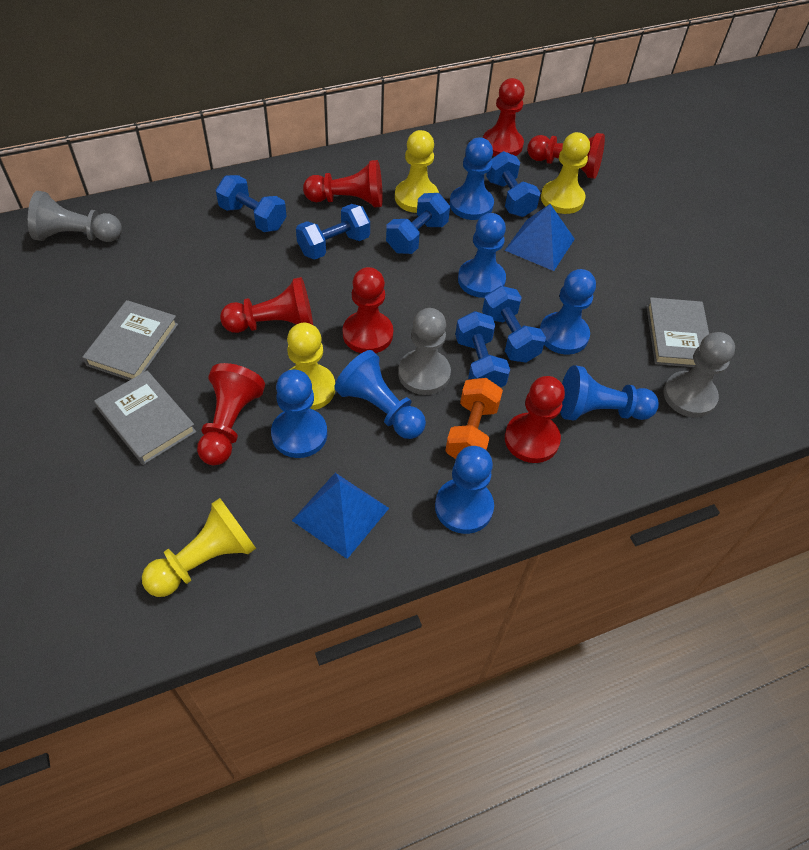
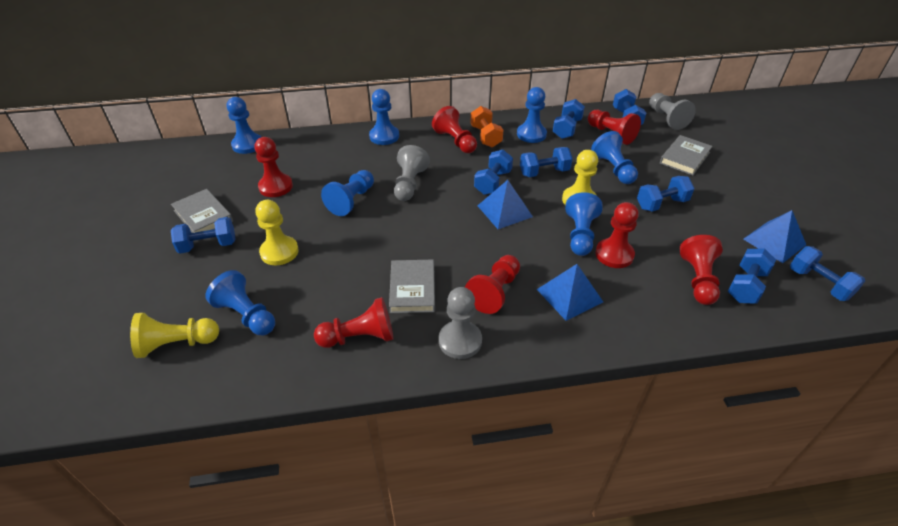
blue dumbbell: 6 -> 8
blue pyramid: 2 -> 3
yellow pawn: 4 -> 3

